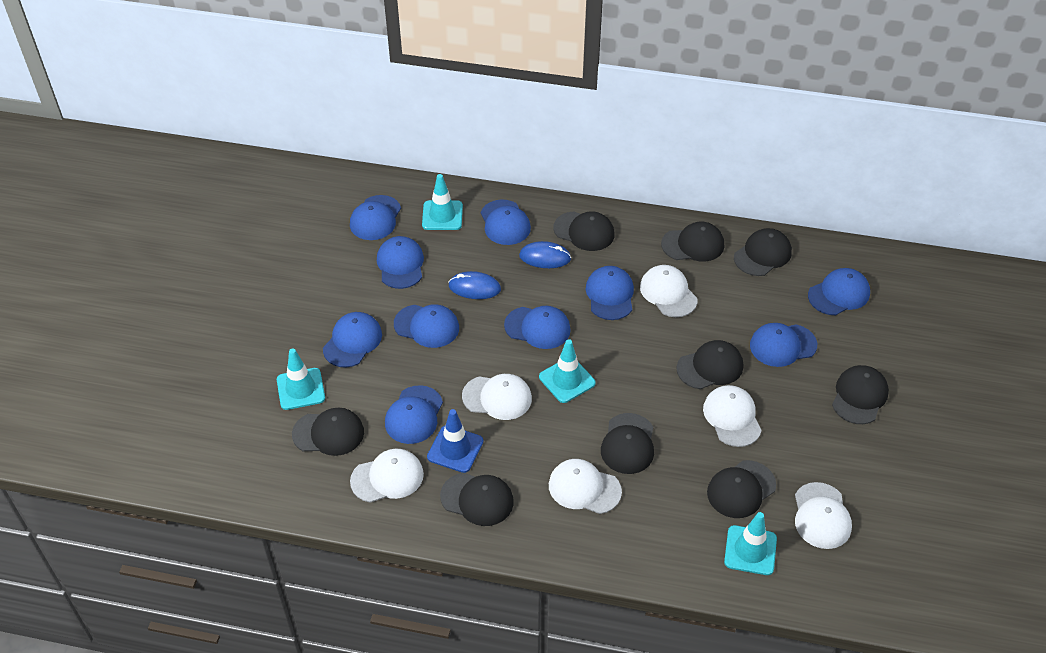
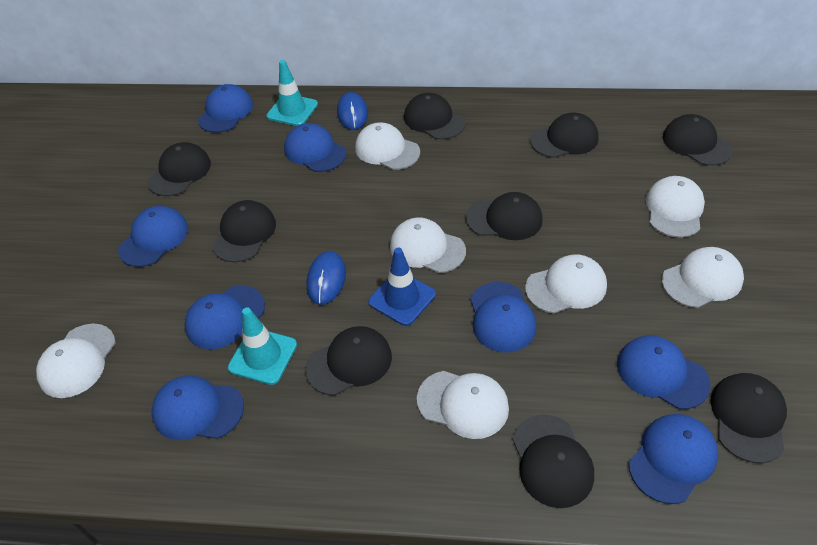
blue cap: 10 -> 8
turquoise traffic cone: 4 -> 2
white cap: 6 -> 7

